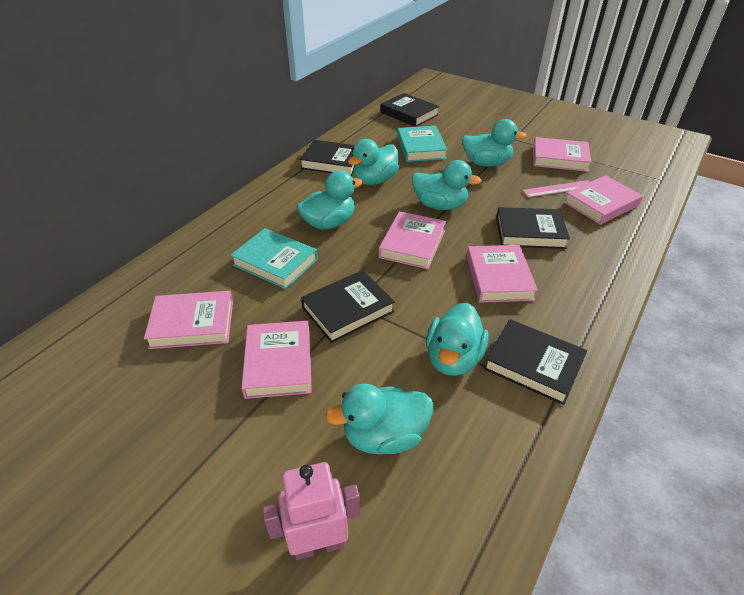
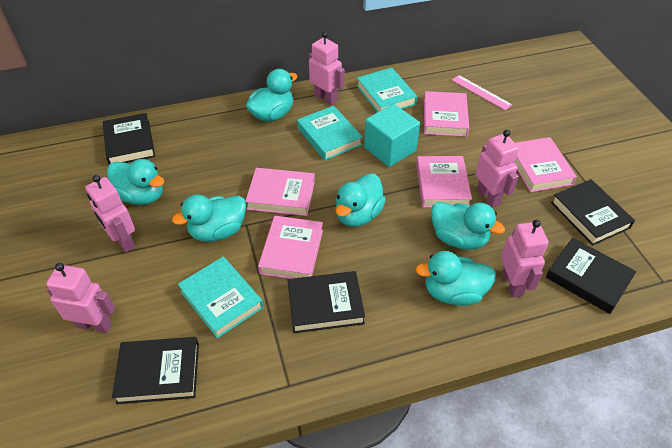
pink book: 6 -> 5
pink robot: 1 -> 5
turquoise book: 2 -> 3
turquoise cube: 0 -> 1

